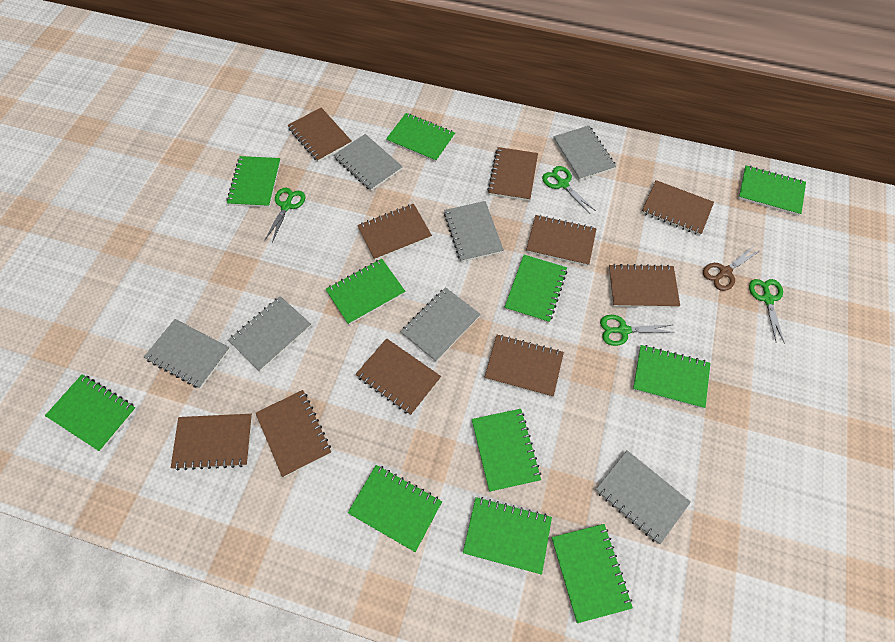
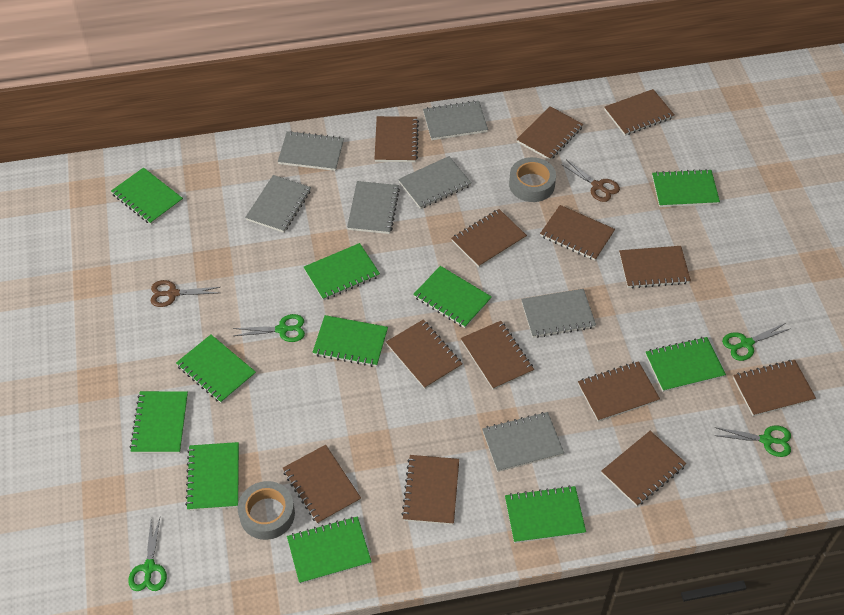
brown notebook: 10 -> 13
brown scissors: 1 -> 2
grey tape: 0 -> 2

